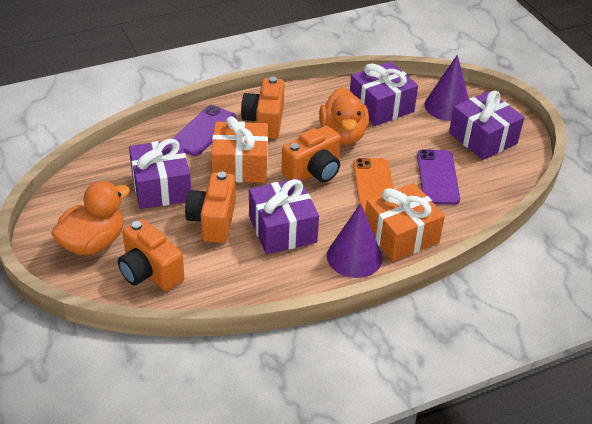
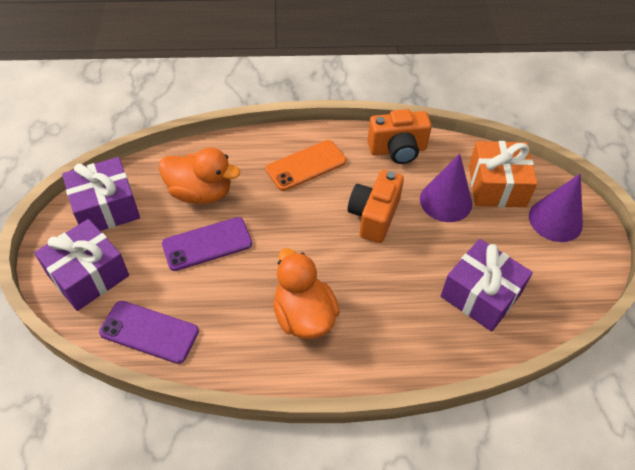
orange camera: 4 -> 2
orange gift: 2 -> 1
purple gift: 4 -> 3

